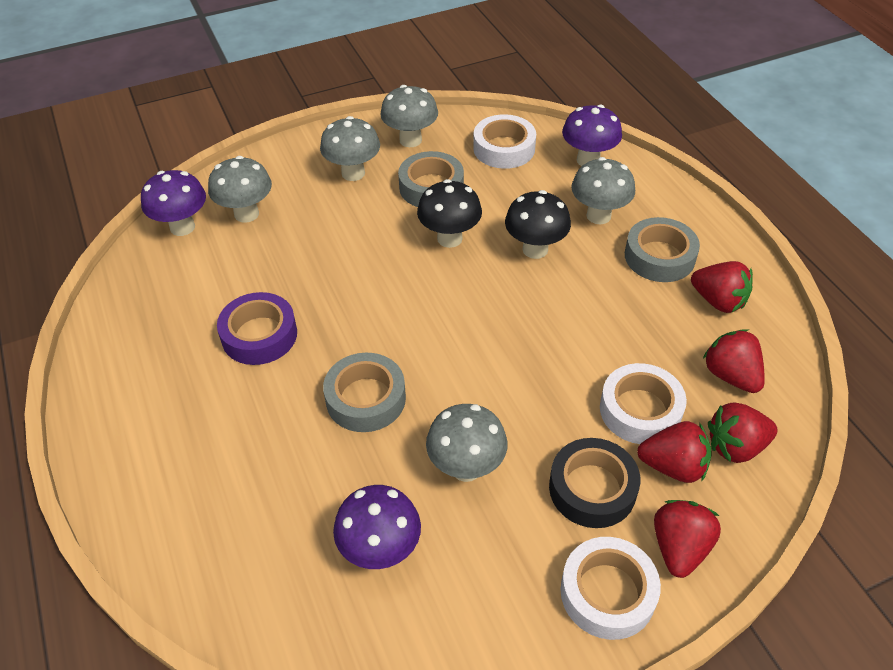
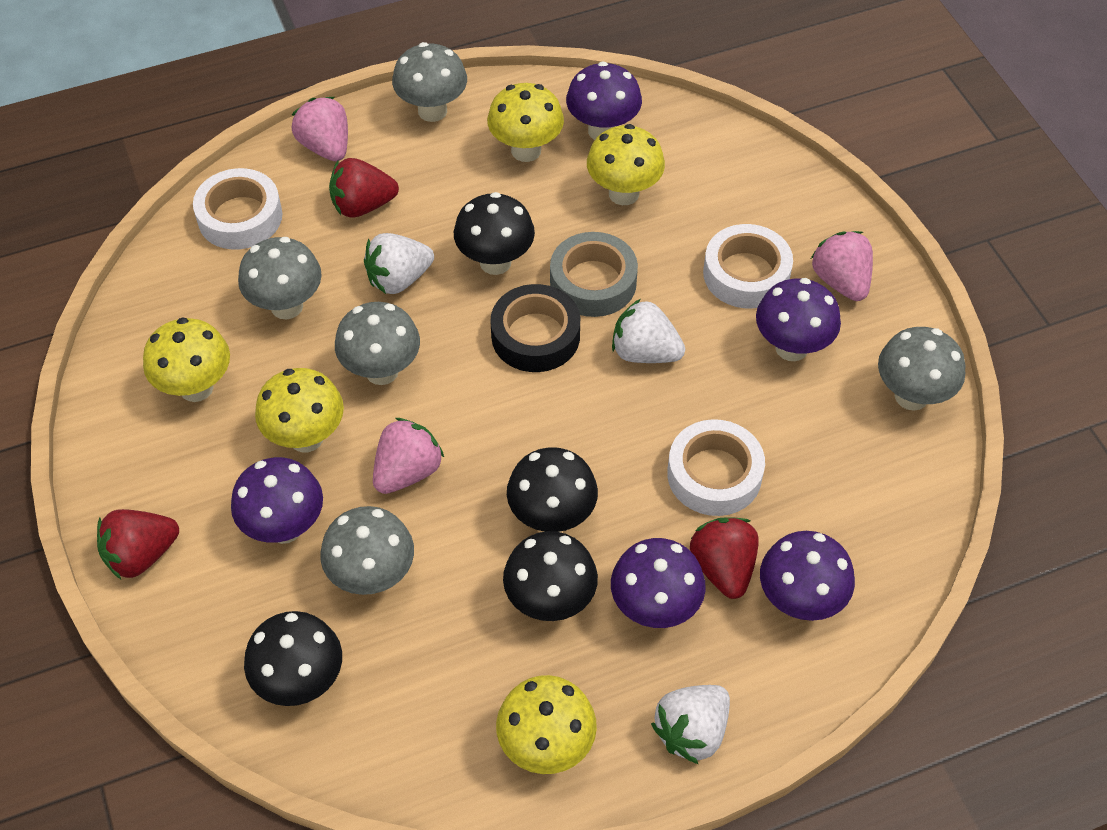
black mushroom: 2 -> 4
grey tape: 3 -> 1
pink strawberry: 0 -> 3
purple mushroom: 3 -> 5
purple tape: 1 -> 0
red strawberry: 5 -> 3
white strawberry: 0 -> 3
yellow mushroom: 0 -> 5

